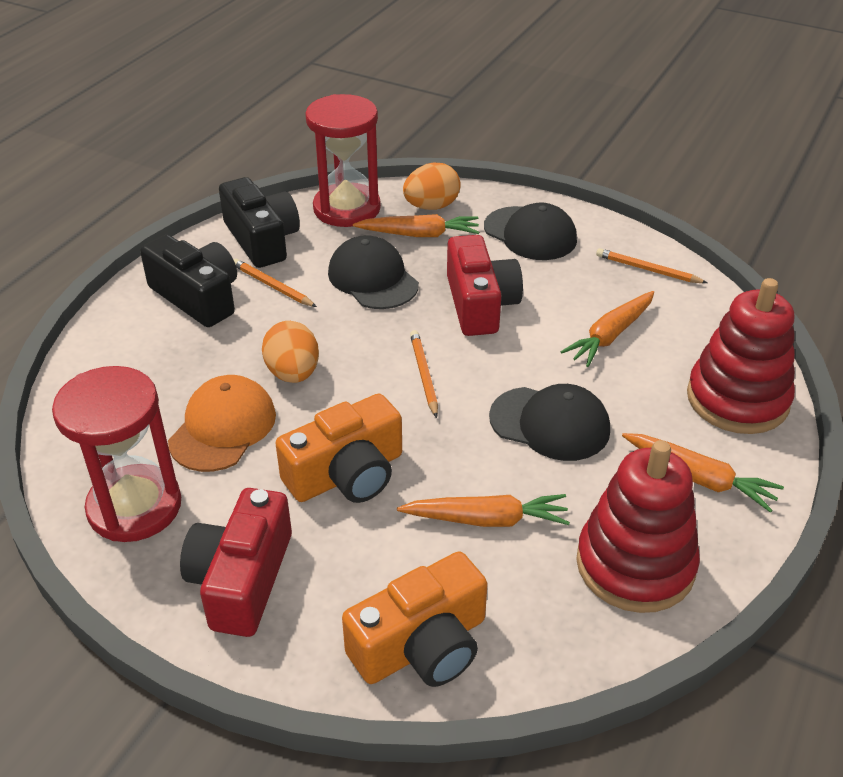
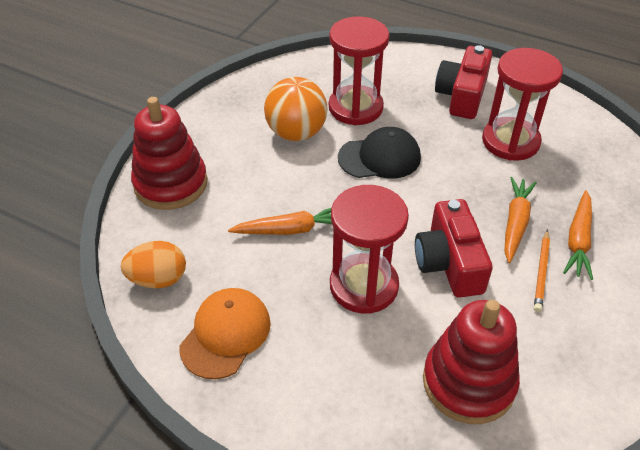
black camera: 2 -> 0
black cap: 3 -> 1
orange ball: 0 -> 1
orange camera: 2 -> 0
orange carrot: 4 -> 3
orange egg: 2 -> 1
orange pencil: 3 -> 1
red hourglass: 2 -> 3

